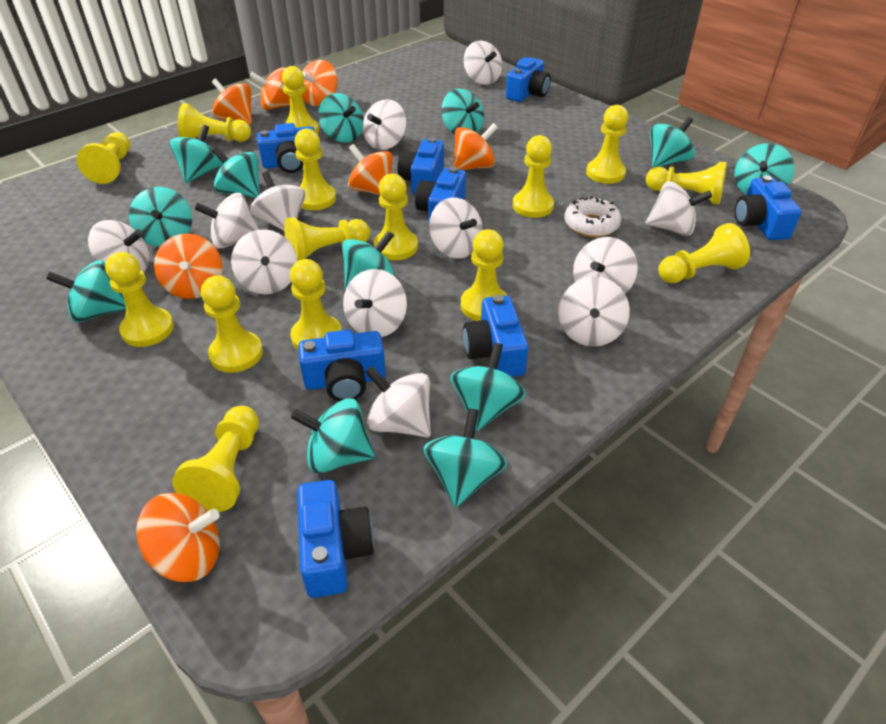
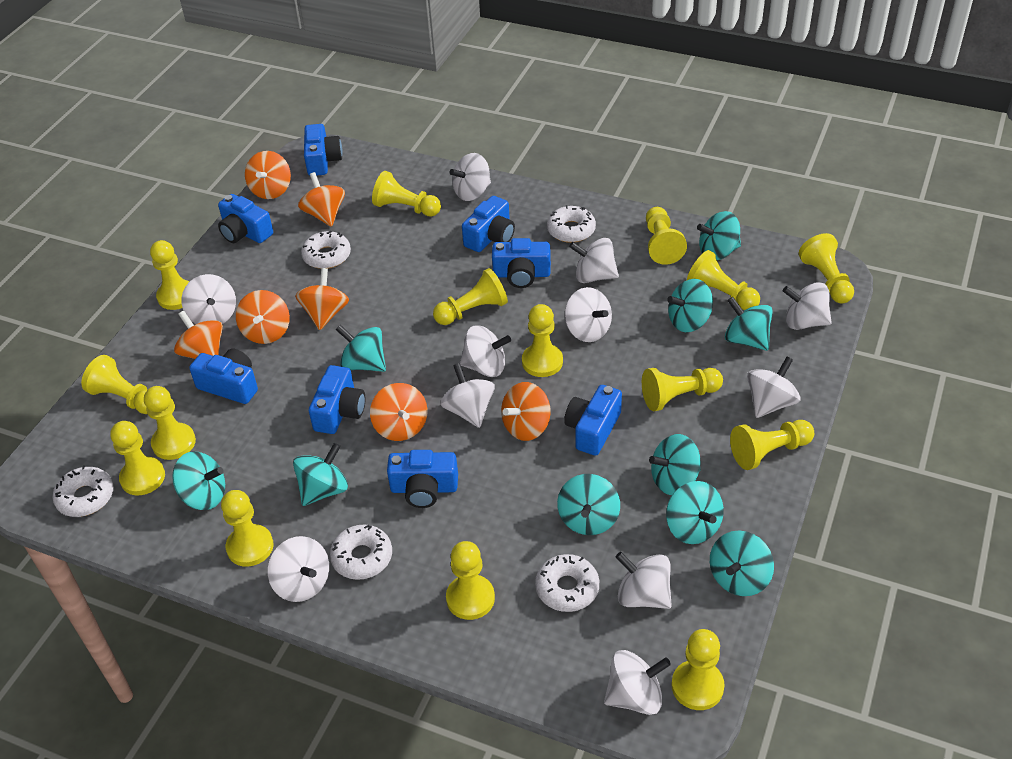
turquoise spinning top: 12 -> 10
white donut: 1 -> 5
white spinning top: 12 -> 11

